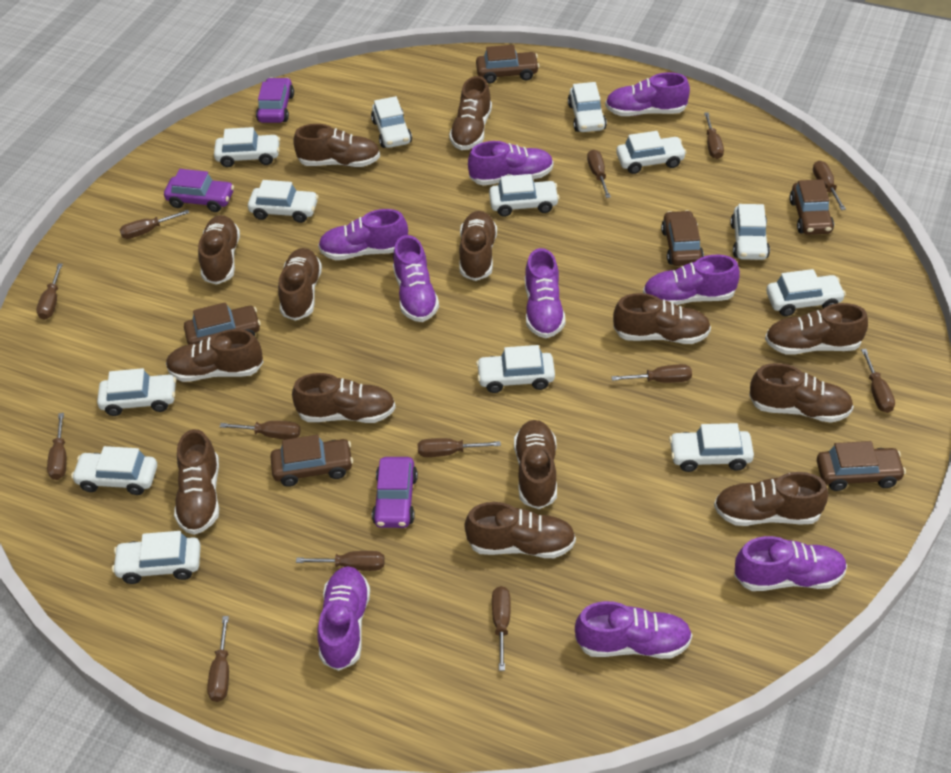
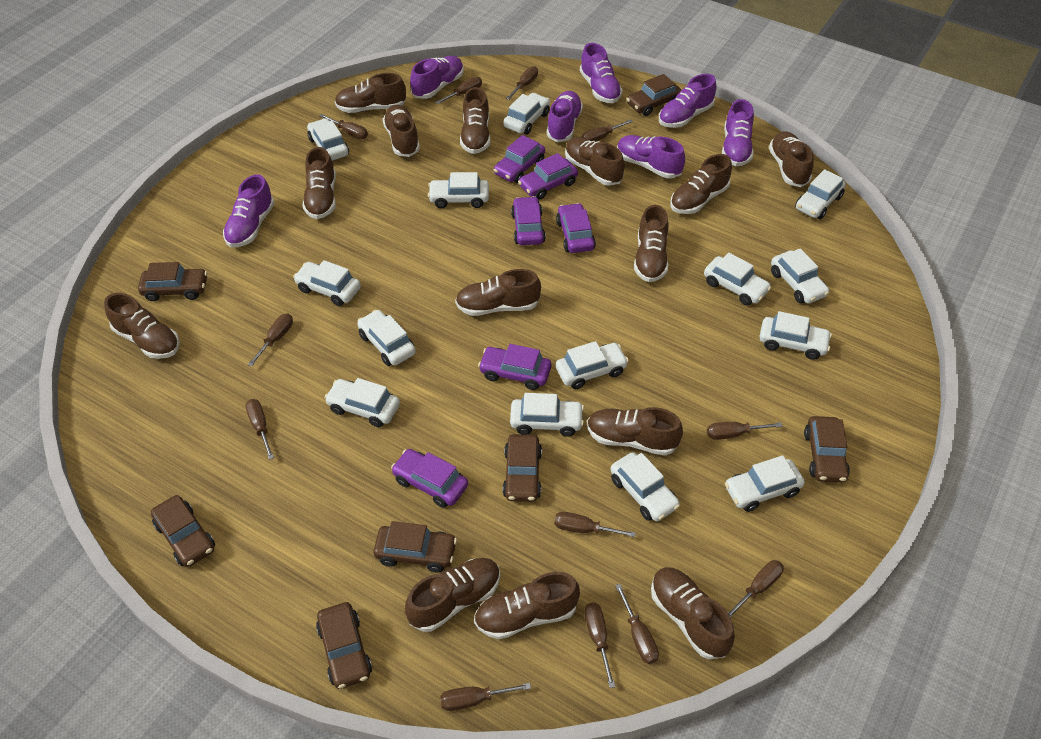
brown car: 6 -> 7
brown screwdriver: 13 -> 12
purple car: 3 -> 6
purple shoe: 9 -> 7
white car: 13 -> 14

